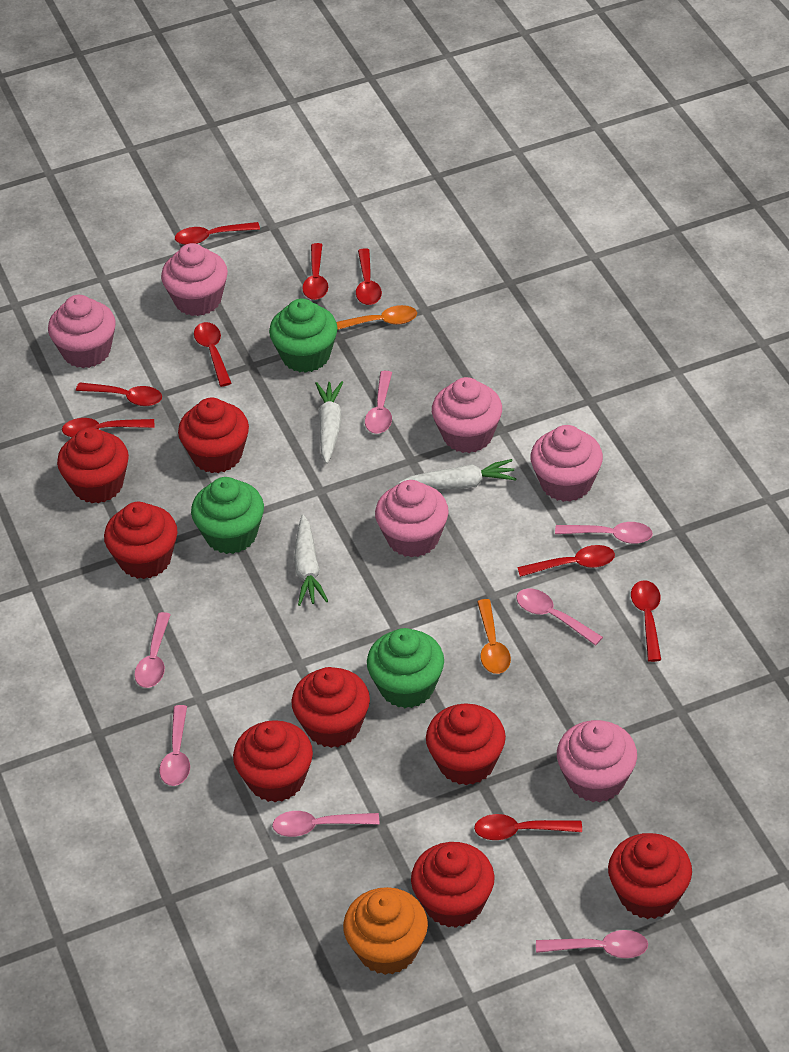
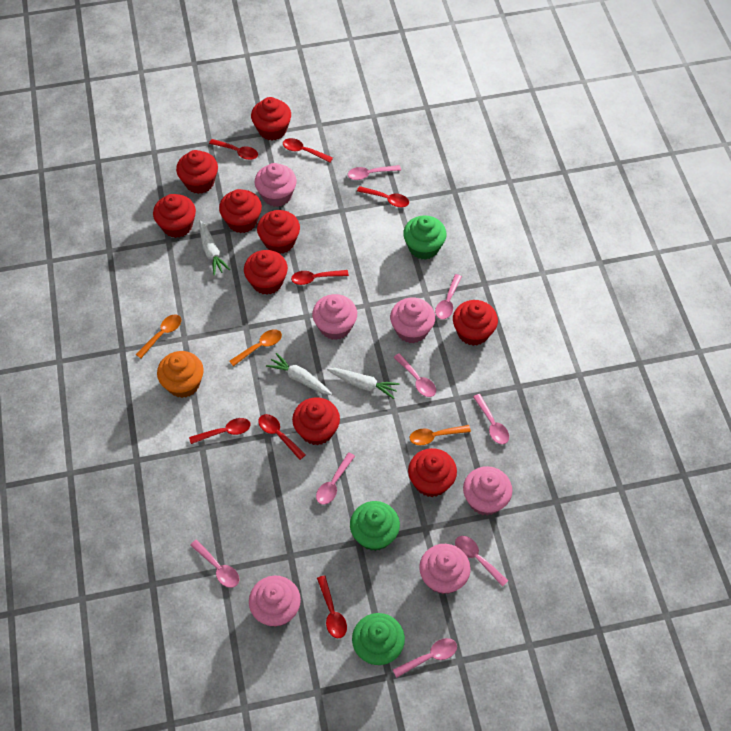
orange spoon: 2 -> 3
pink spoon: 7 -> 8
red cupcake: 8 -> 9
red spoon: 9 -> 7

